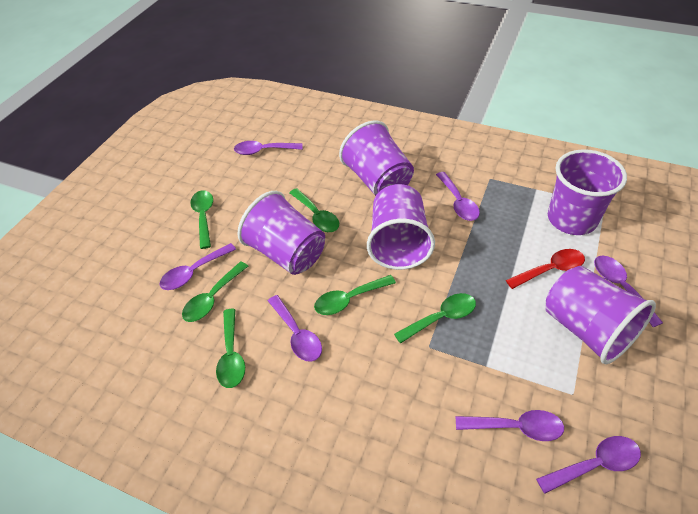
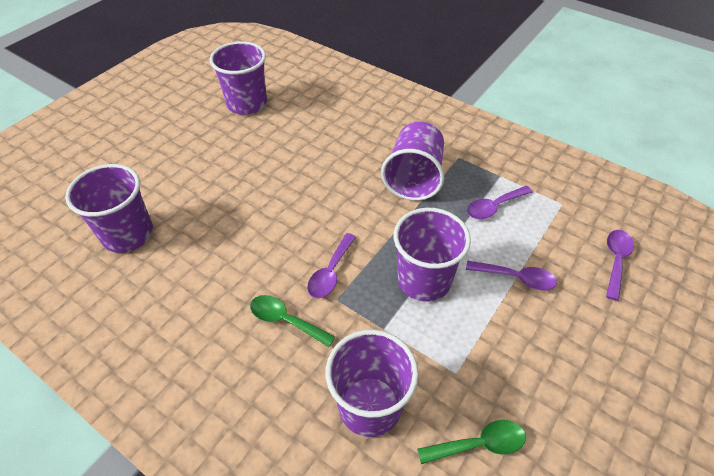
green spoon: 6 -> 2
purple spoon: 7 -> 4
red spoon: 1 -> 0

